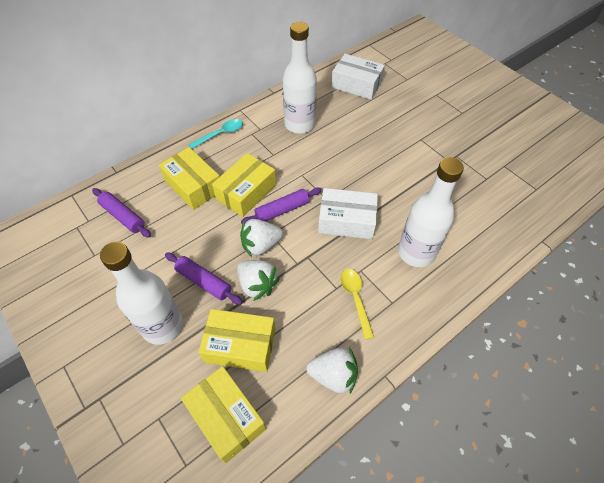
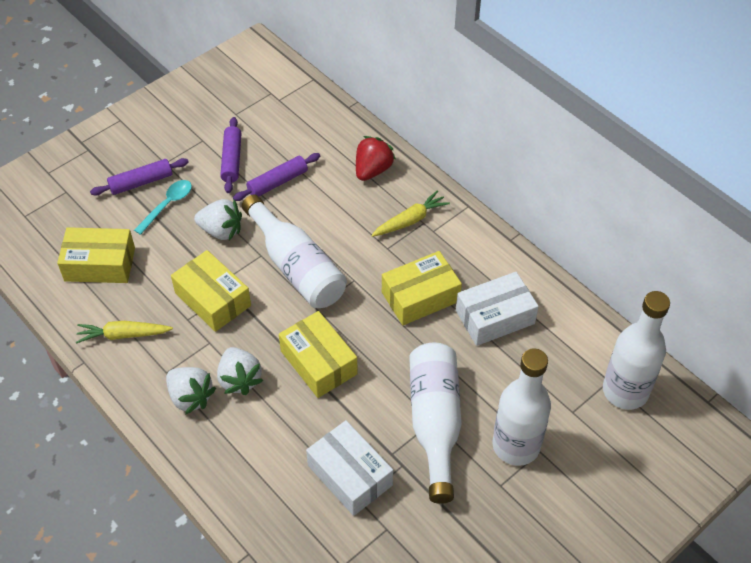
red strawberry: 0 -> 1
white bottle: 3 -> 4
yellow carrot: 0 -> 2
yellow spoon: 1 -> 0

